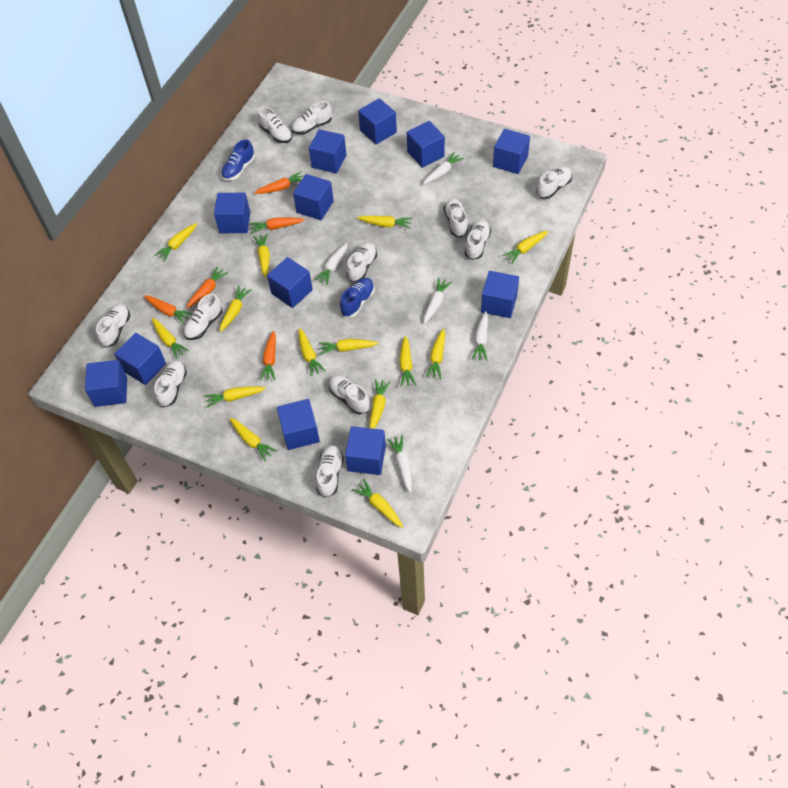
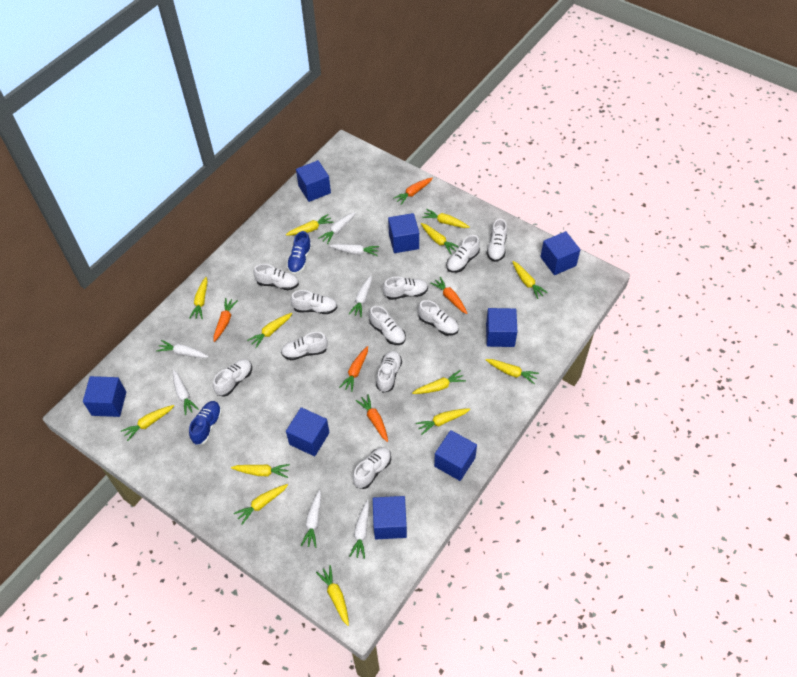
blue cube: 12 -> 8
white carrot: 5 -> 7
yellow carrot: 14 -> 13

